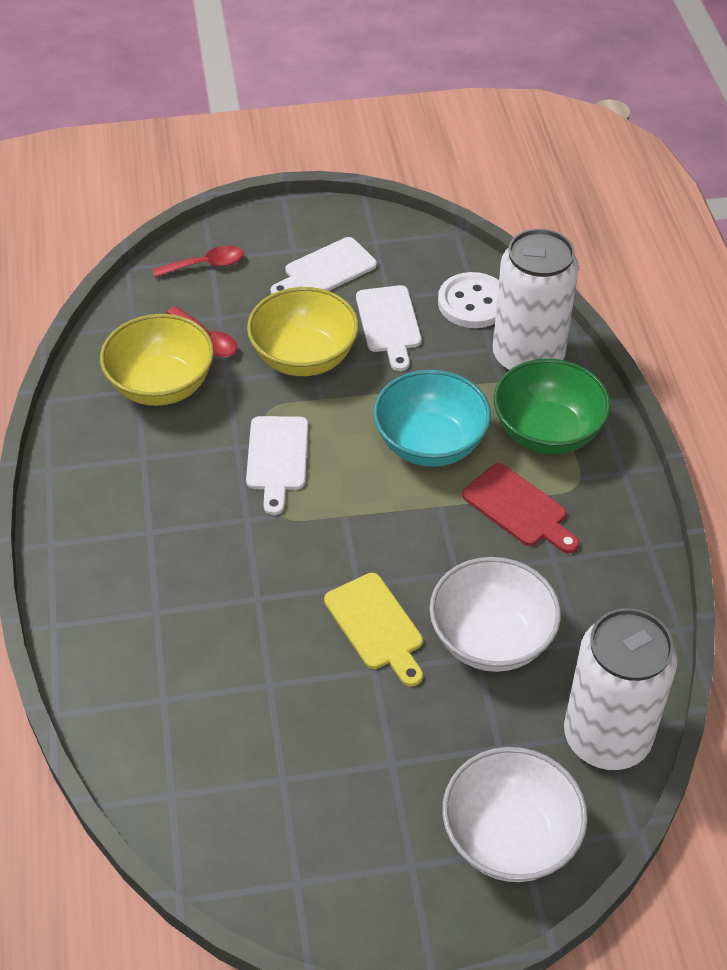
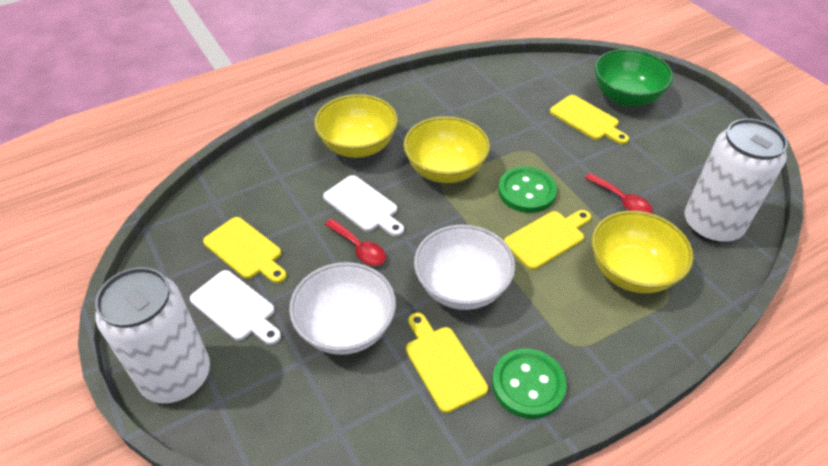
green button: 0 -> 2
red cutting board: 1 -> 0
turquoise bowl: 1 -> 0
white button: 1 -> 0
white cutting board: 3 -> 2
yellow bowl: 2 -> 3
yellow cutting board: 1 -> 4

